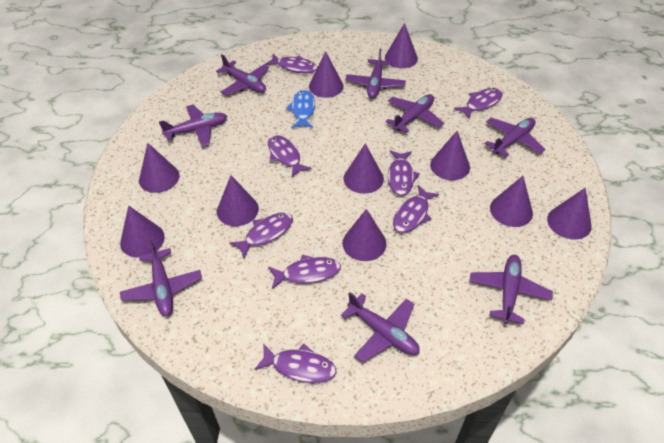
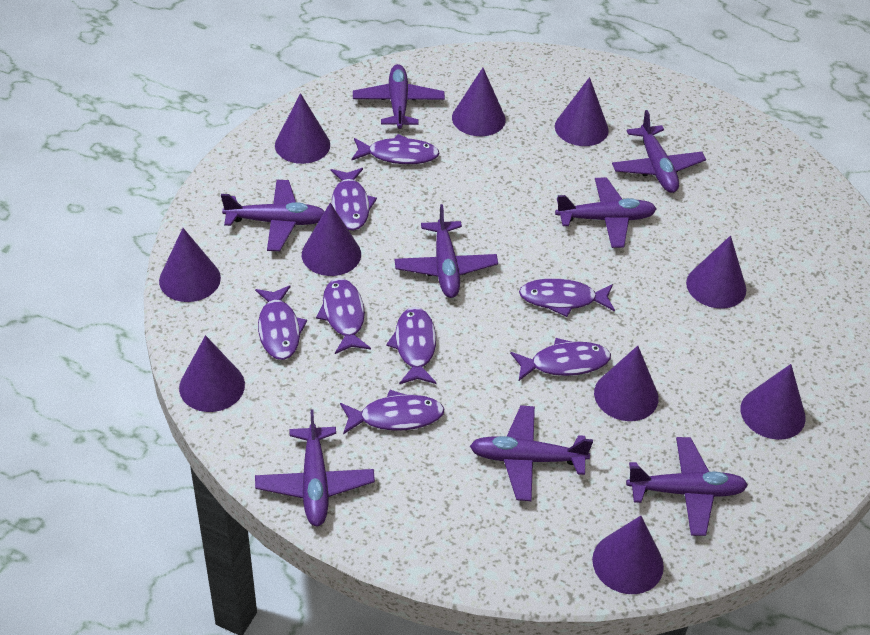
blue fish: 1 -> 0

